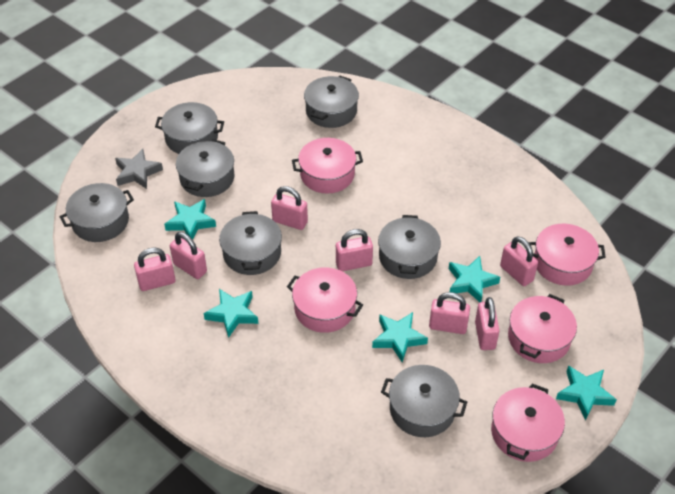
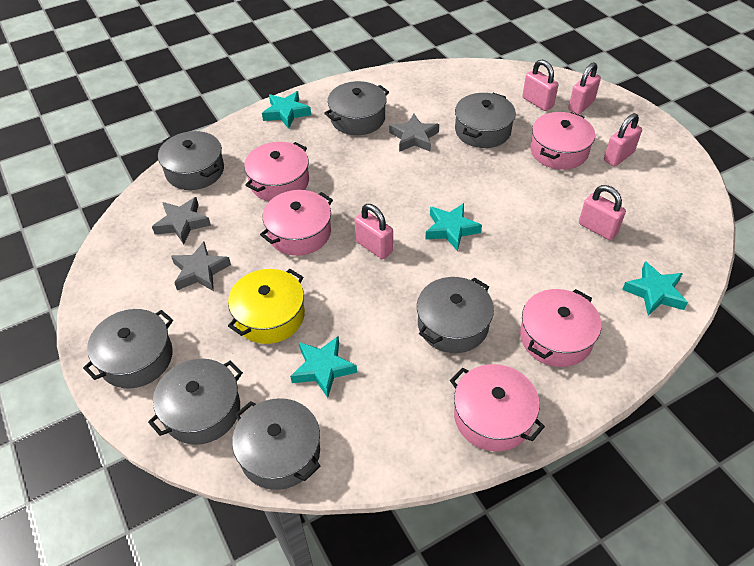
grey star: 1 -> 3
pink padlock: 7 -> 5
turquoise star: 5 -> 4
yellow pot: 0 -> 1

